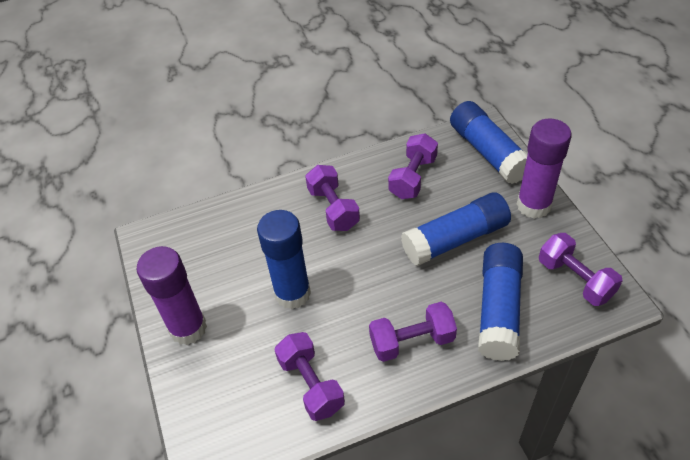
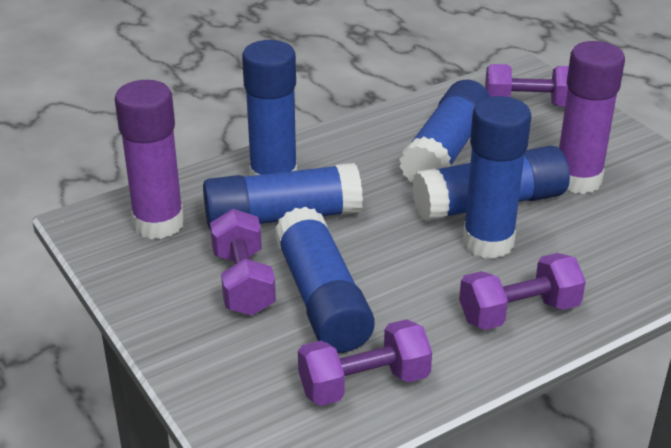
blue glue stick: 4 -> 6
purple dumbbell: 5 -> 4

